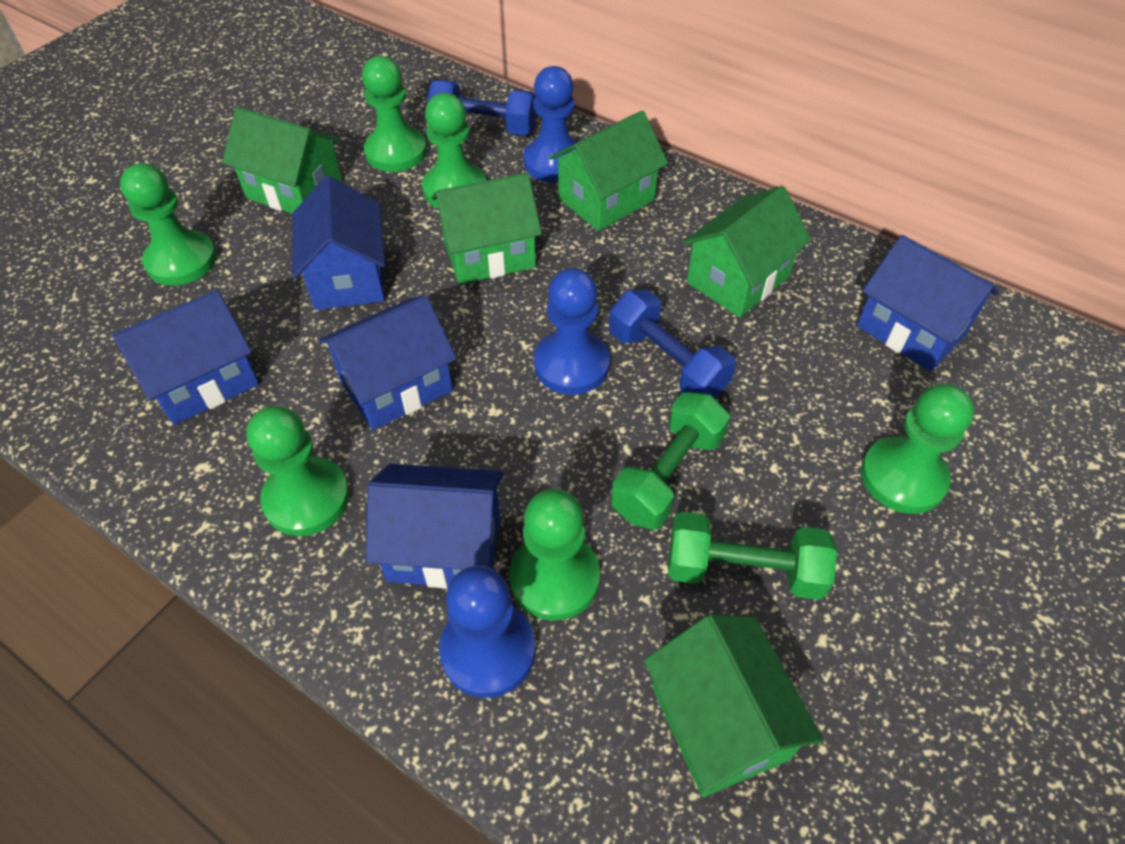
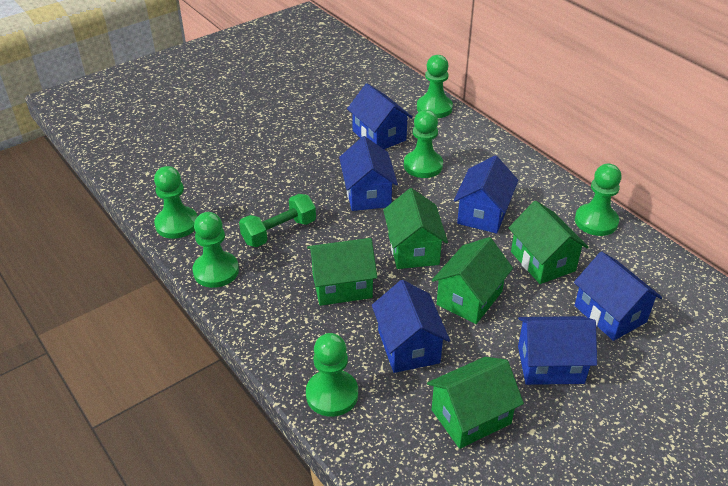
blue dumbbell: 2 -> 0
blue house: 5 -> 6
blue pawn: 3 -> 0
green dumbbell: 2 -> 1

